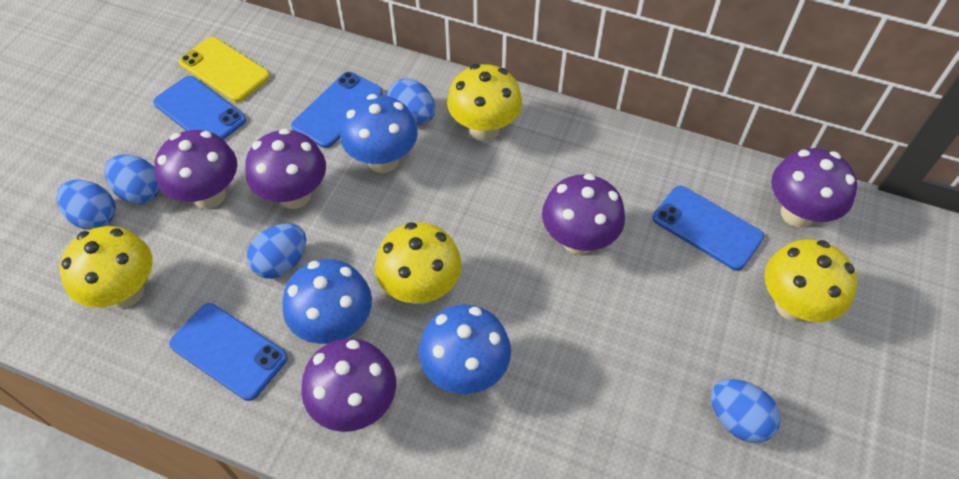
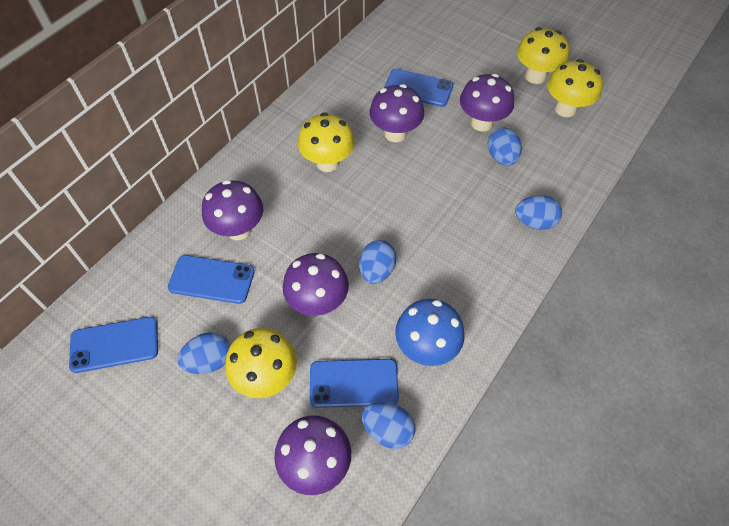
blue mushroom: 3 -> 1
yellow phone: 1 -> 0

